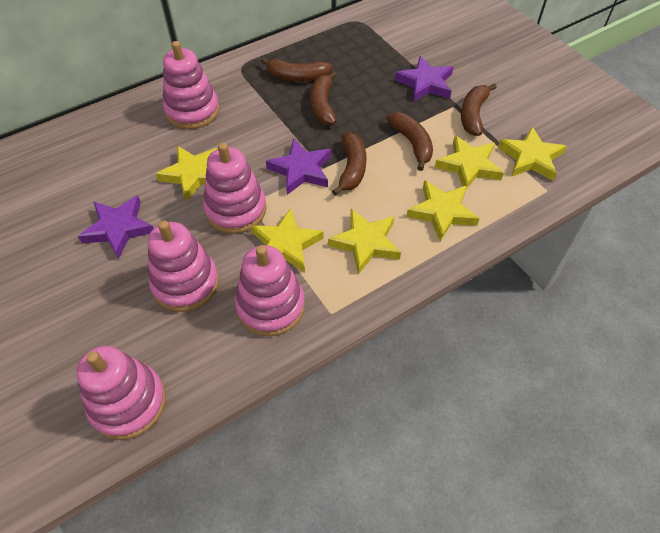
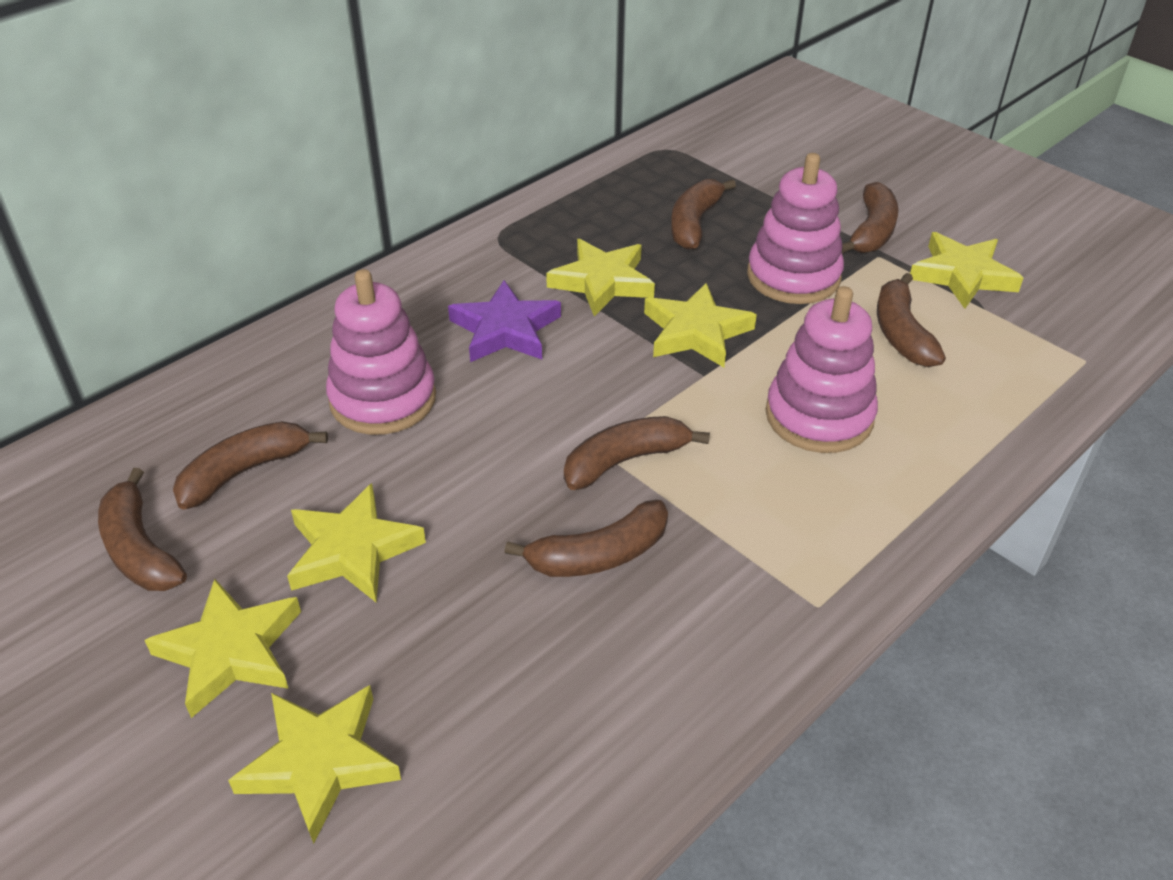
brown banana: 5 -> 7
pink stacking toy: 5 -> 3
purple star: 3 -> 1

